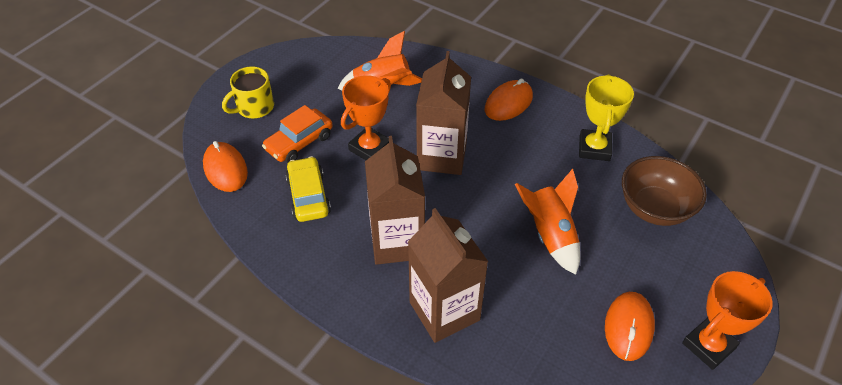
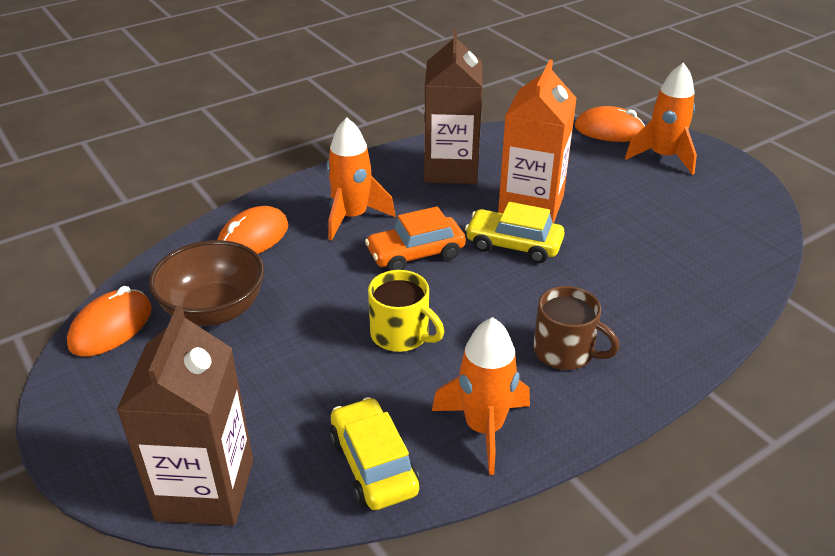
brown carton: 3 -> 2
brown mug: 0 -> 1
orange carton: 0 -> 1
orange rocket: 2 -> 3
orange trophy: 2 -> 0
yellow car: 1 -> 2
yellow trophy: 1 -> 0

